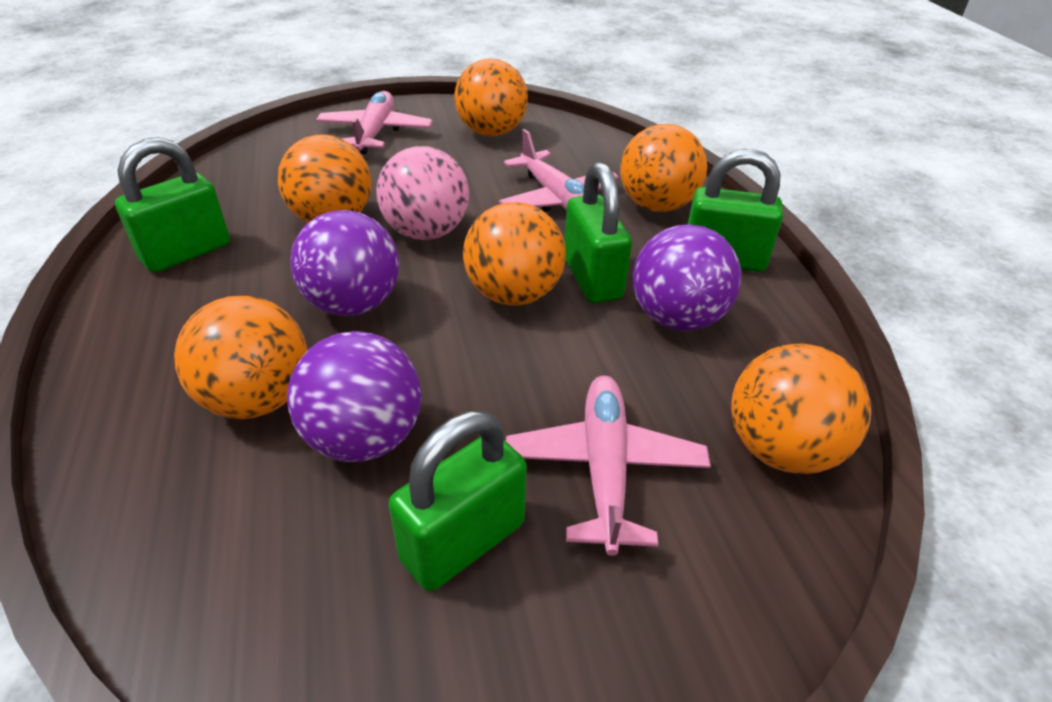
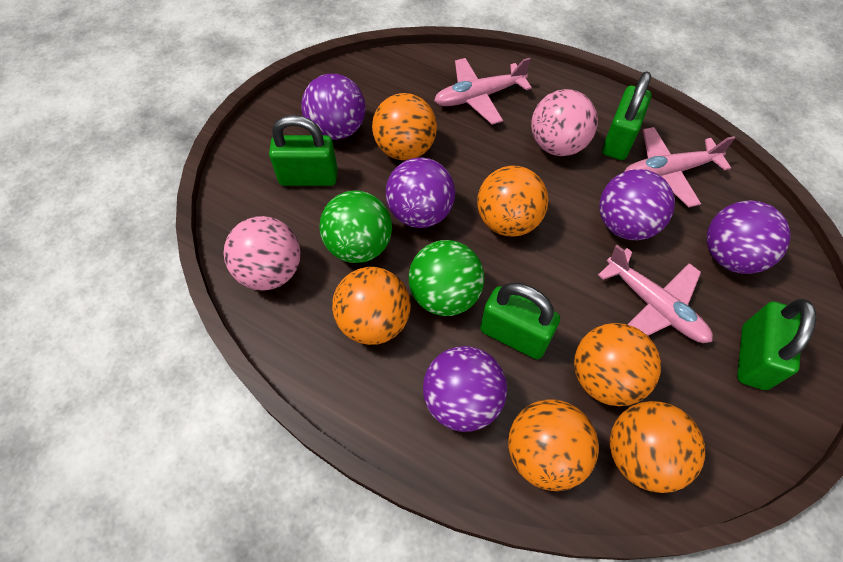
green ball: 0 -> 2
pink ball: 1 -> 2
purple ball: 3 -> 5

